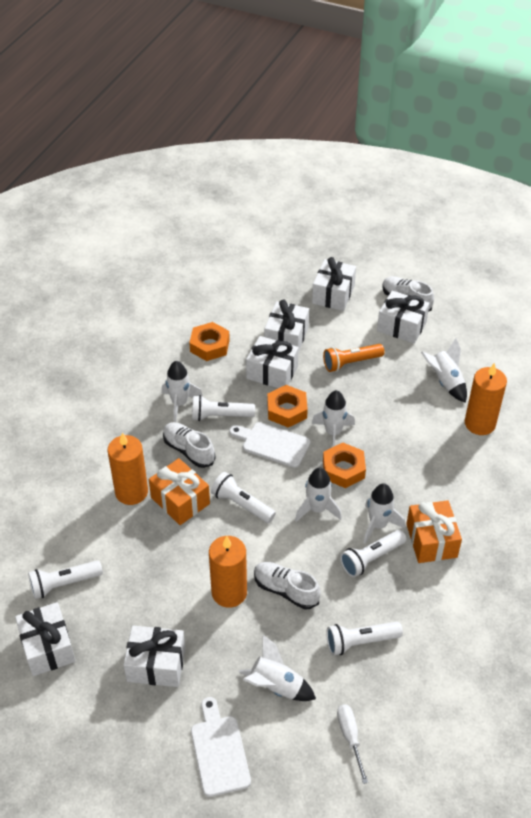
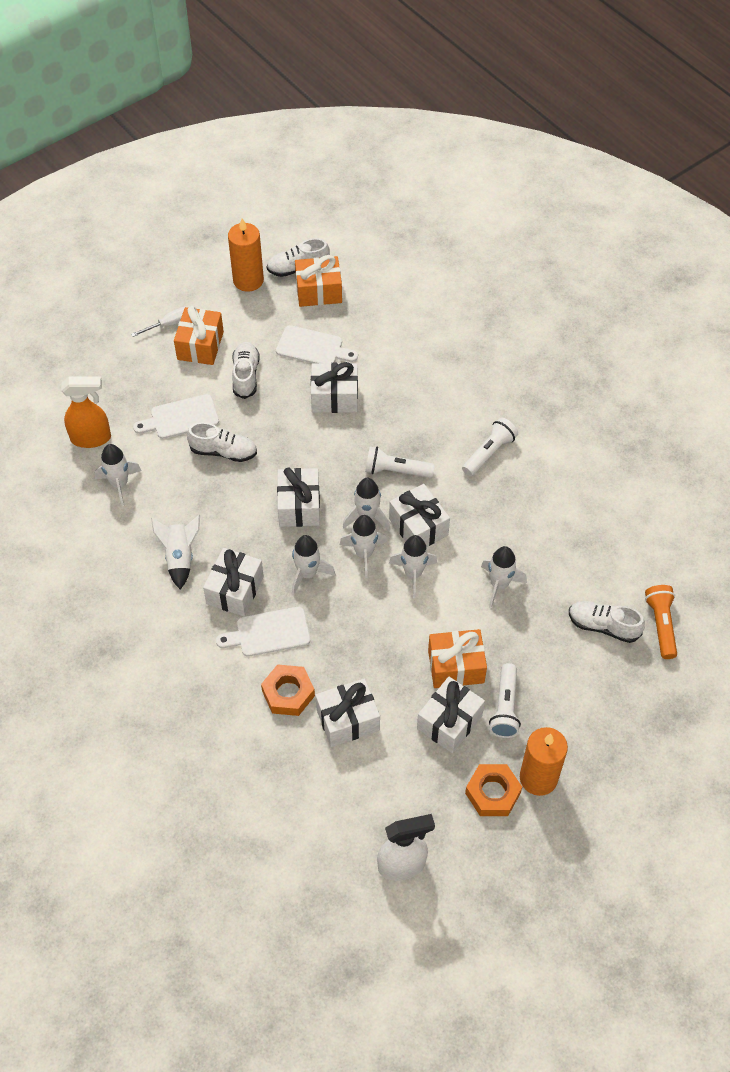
orange candle: 3 -> 2
orange gift: 2 -> 3
orange nut: 3 -> 2
orange spray bottle: 0 -> 1
white cutting board: 2 -> 3
white flashlight: 5 -> 3
white rocket: 6 -> 7
white shoe: 3 -> 4
white spray bottle: 0 -> 1

